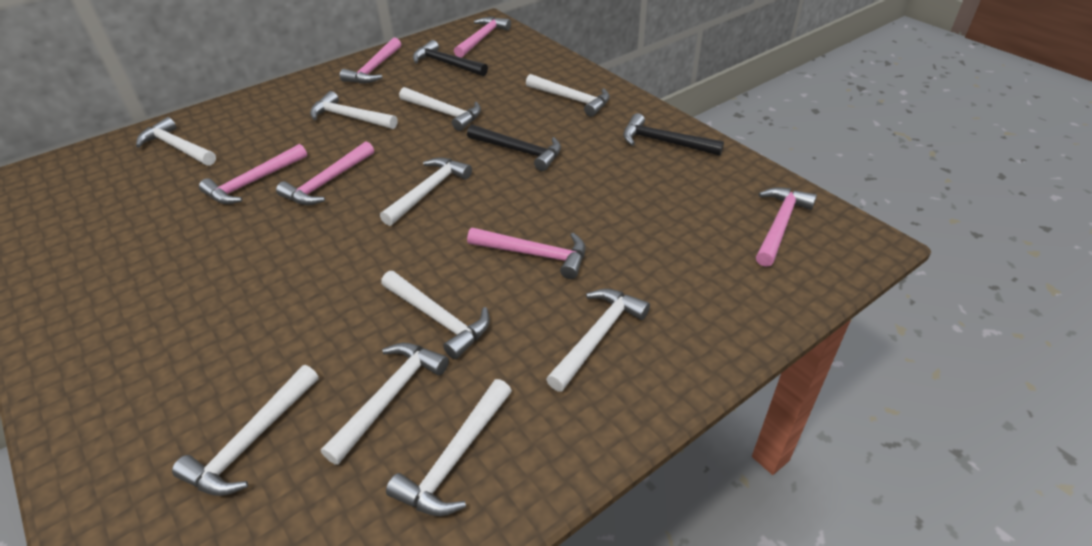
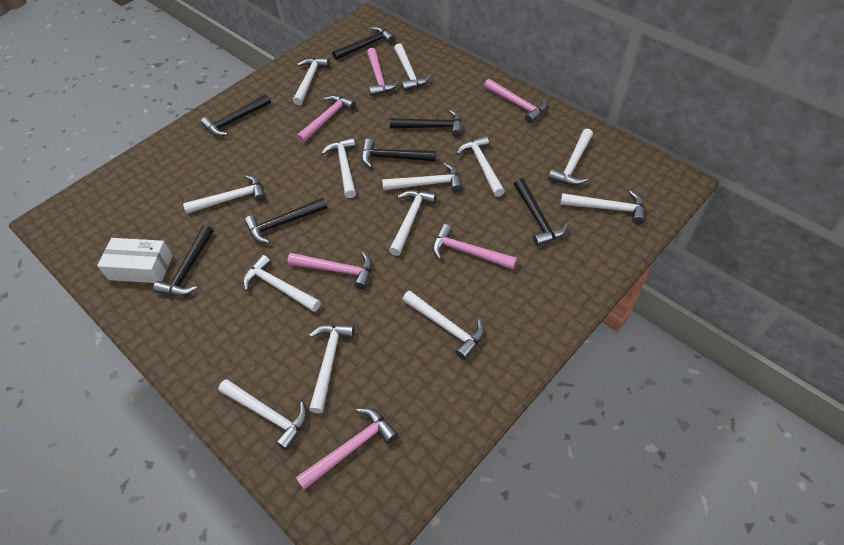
black hammer: 3 -> 7
white box: 0 -> 1
white hammer: 10 -> 13

